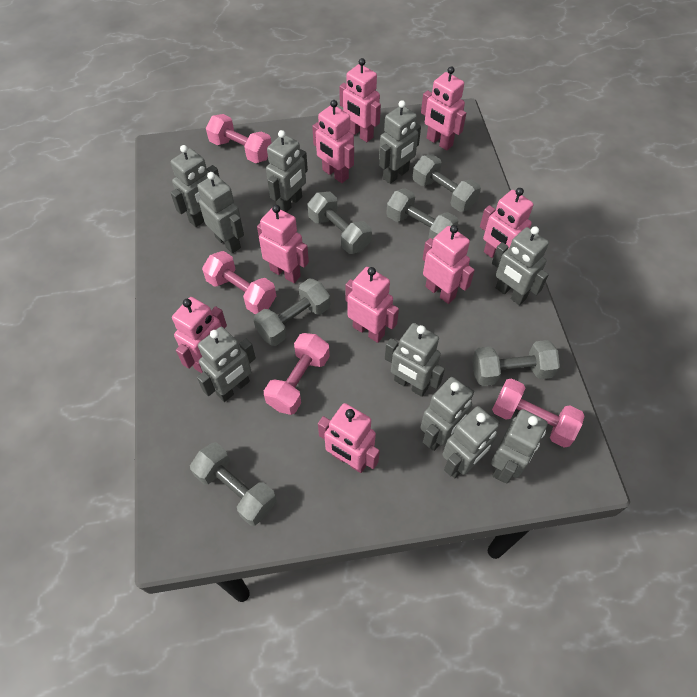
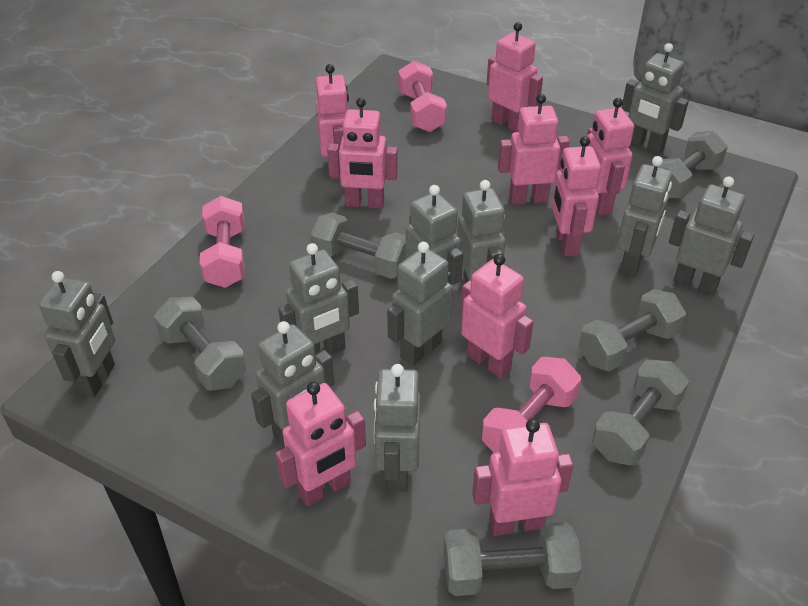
pink dumbbell: 4 -> 3

